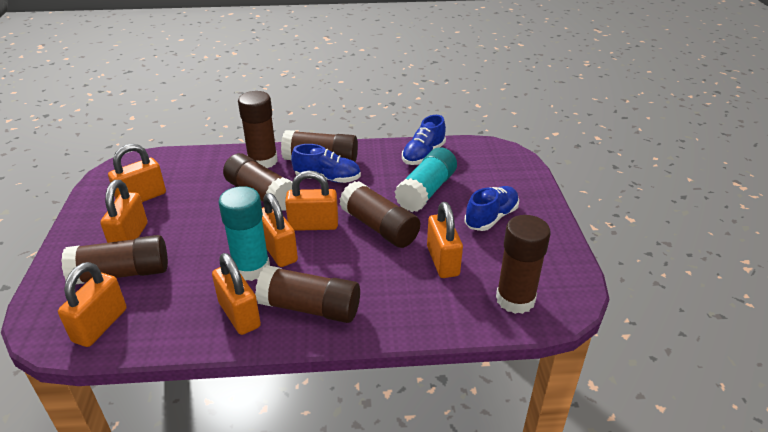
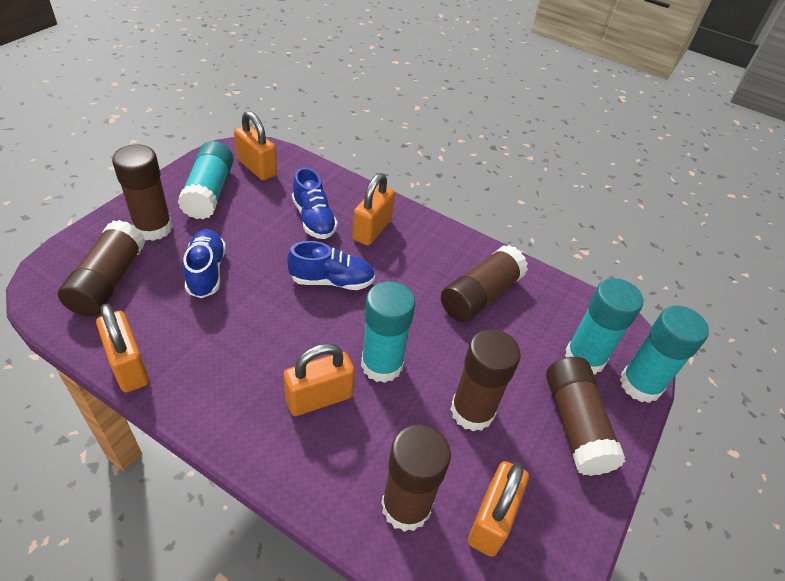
brown glue stick: 7 -> 6
orange padlock: 7 -> 5
turquoise glue stick: 2 -> 4

